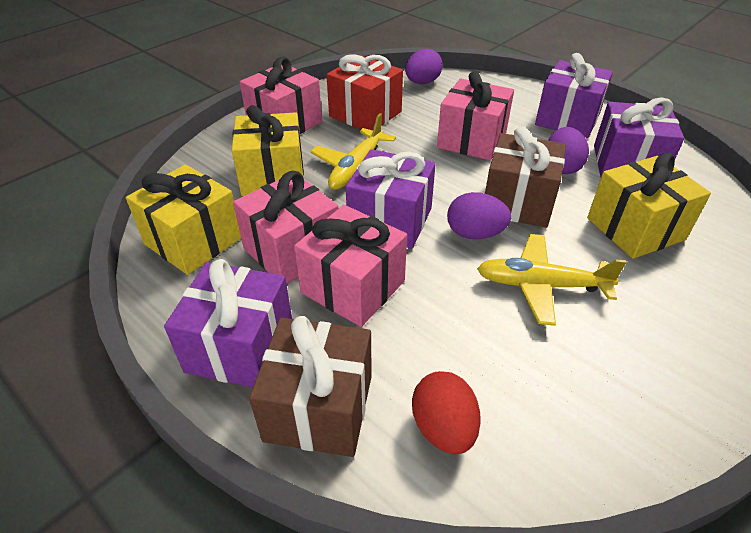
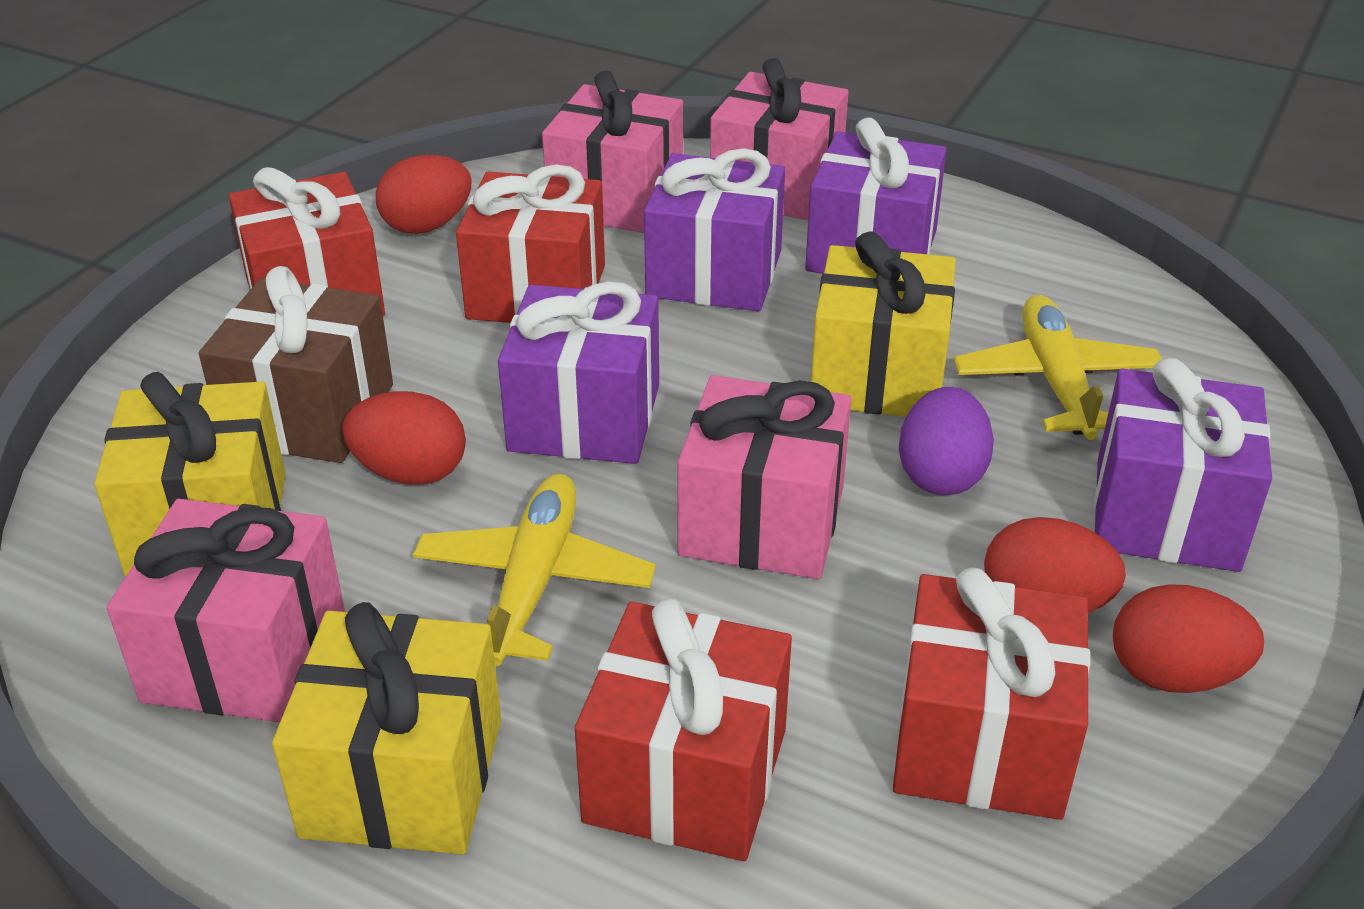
brown gift: 2 -> 1
purple egg: 3 -> 1
red egg: 1 -> 4
red gift: 1 -> 4

